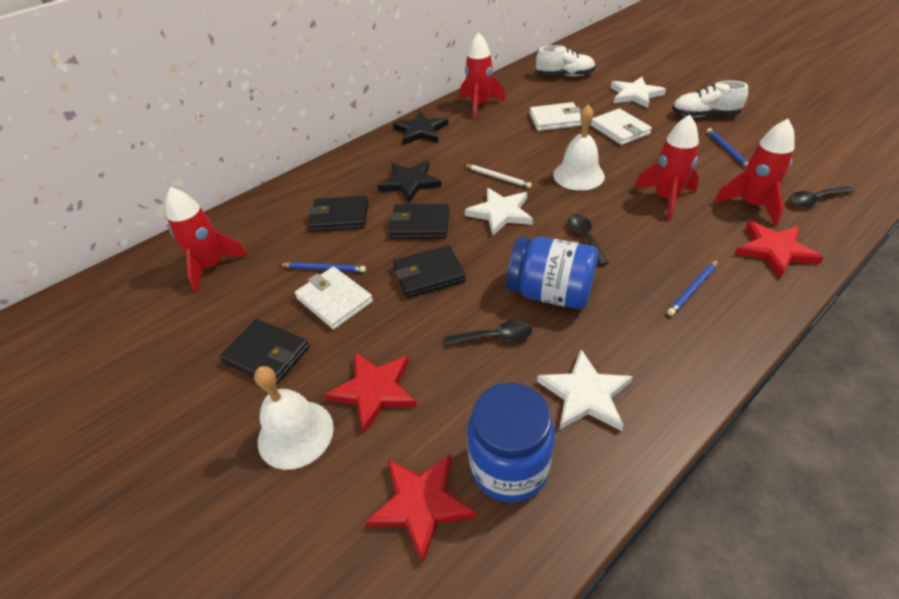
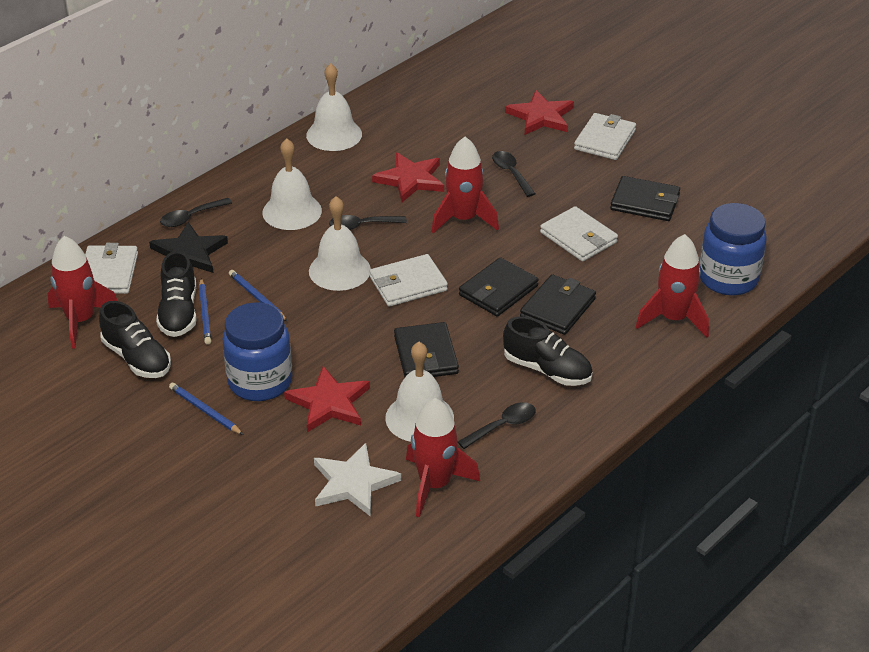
black shoe: 0 -> 3
black spoon: 3 -> 4
black star: 2 -> 1
white bell: 2 -> 4
white pencil: 1 -> 0
white shoe: 2 -> 0
white star: 3 -> 1
white wallet: 3 -> 4

